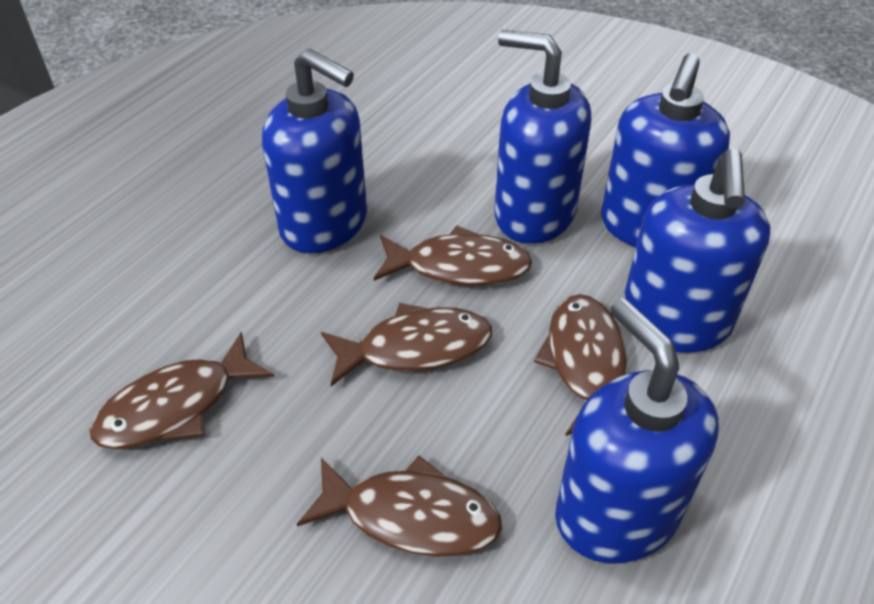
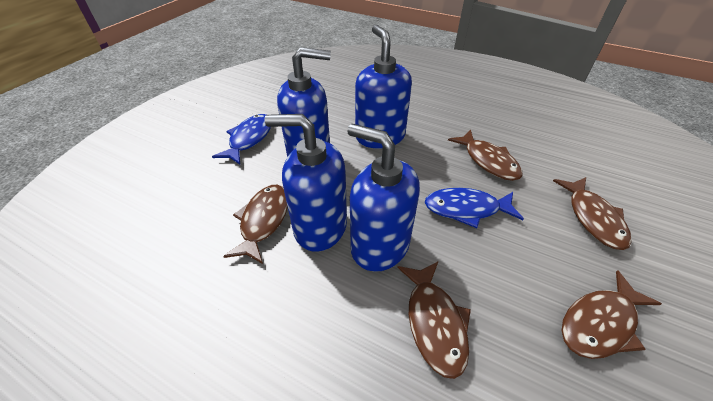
blue fish: 0 -> 2
blue soap dispenser: 5 -> 4

